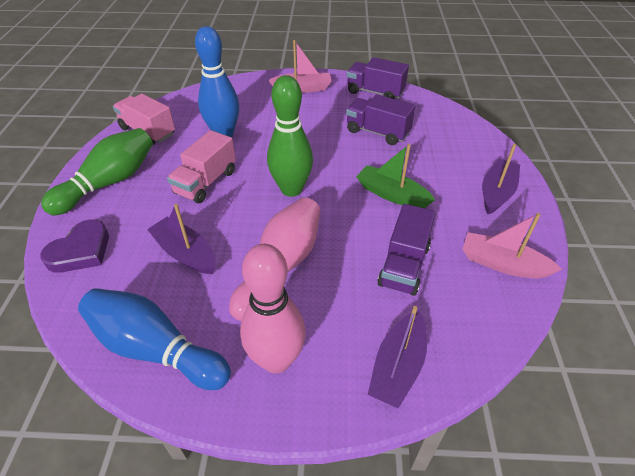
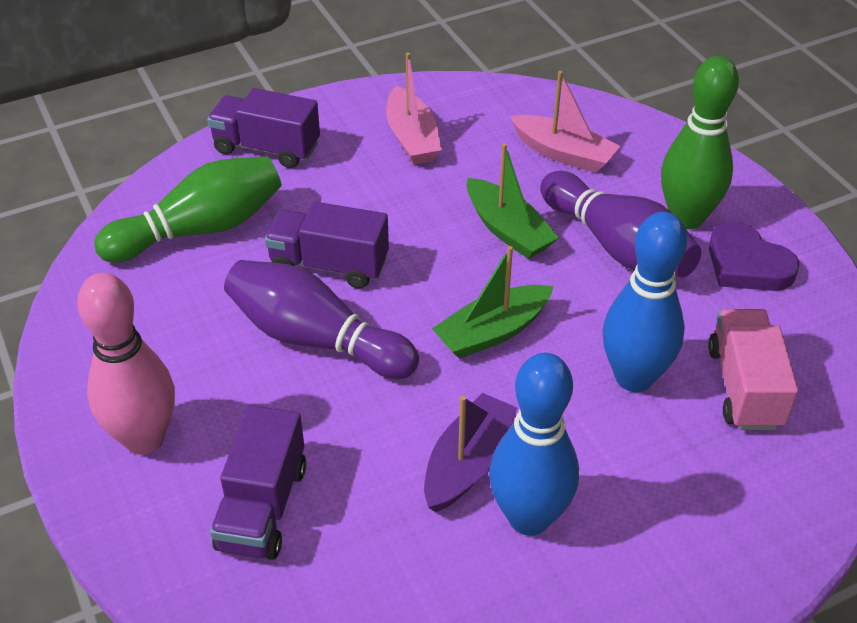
green boat: 1 -> 2
pink bowling pin: 2 -> 1
pink truck: 2 -> 1
purple boat: 3 -> 1
purple bowling pin: 0 -> 2

